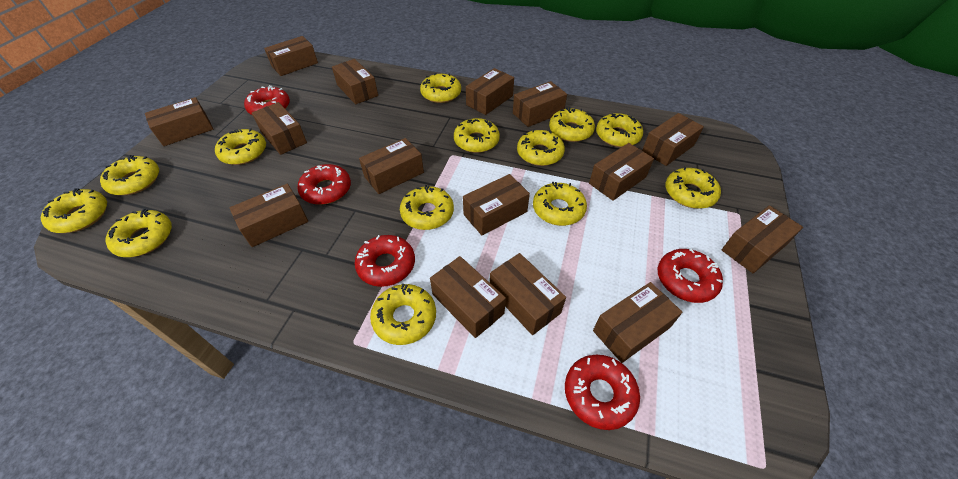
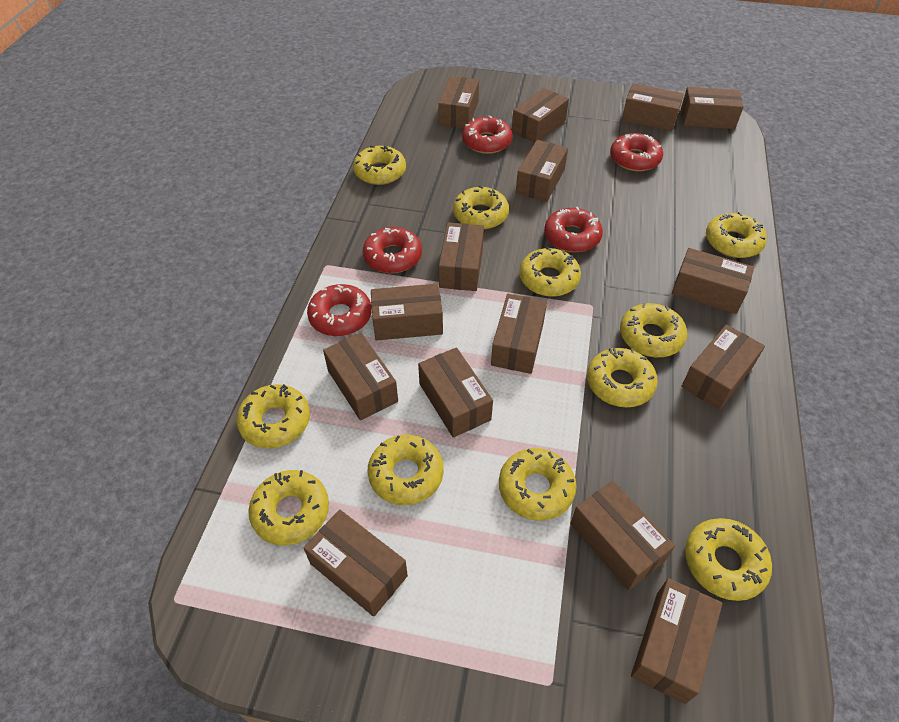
yellow donut: 13 -> 11

